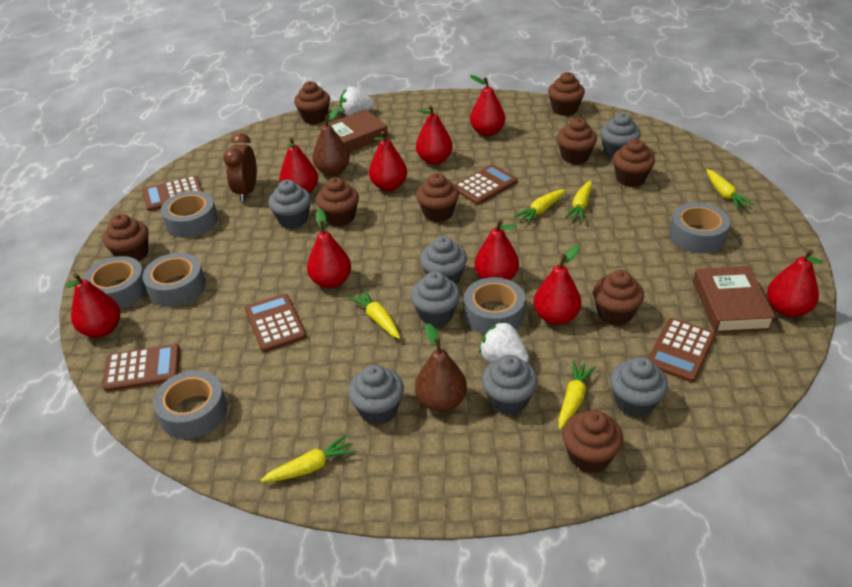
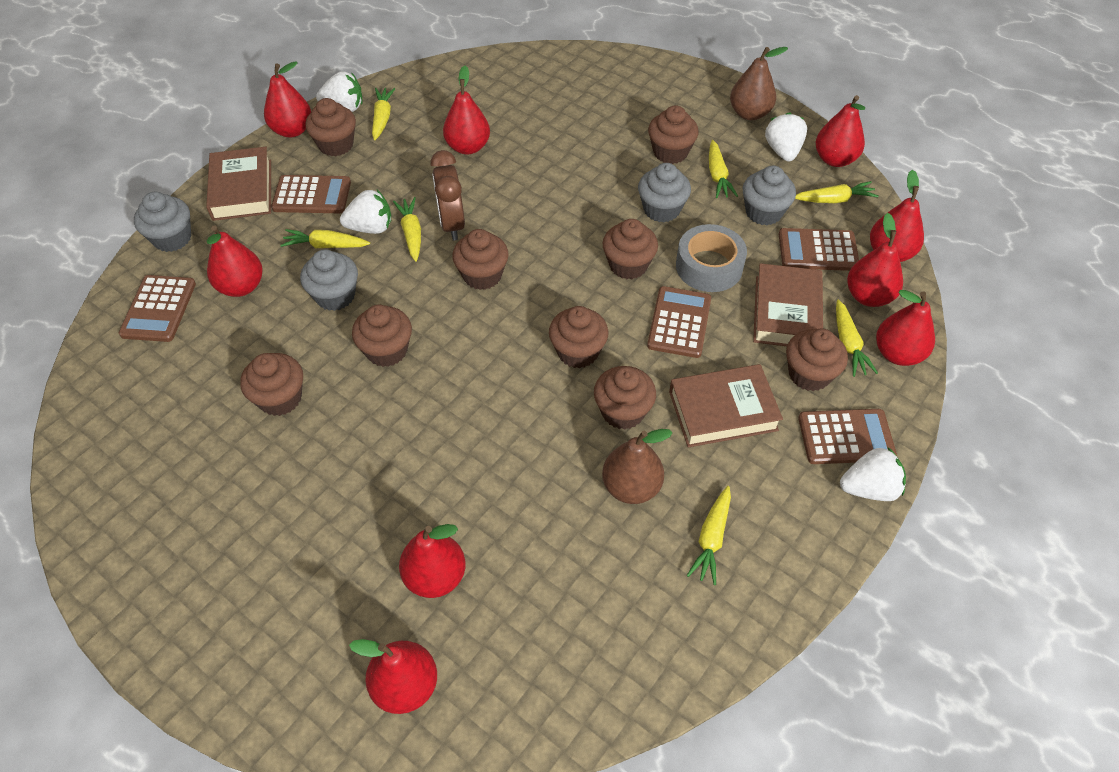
brown book: 2 -> 3
grey cupcake: 7 -> 4
grey tape: 6 -> 1
white strawberry: 2 -> 4
yellow carrot: 6 -> 7

